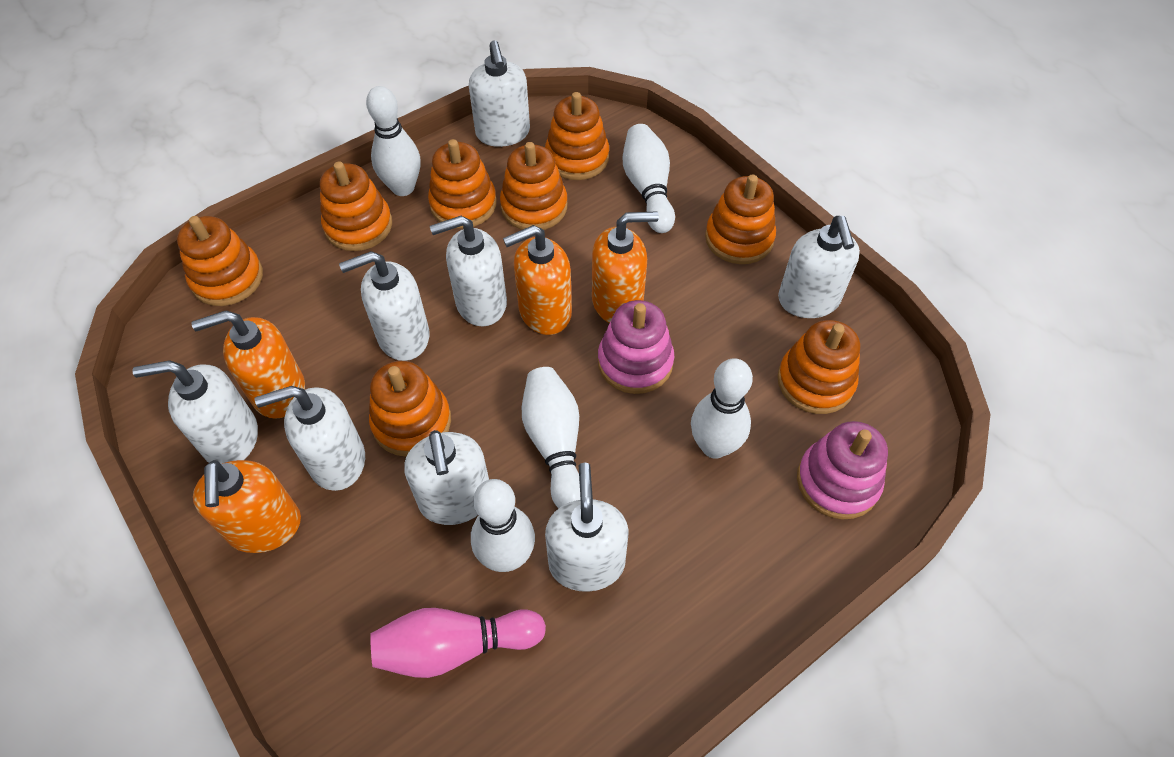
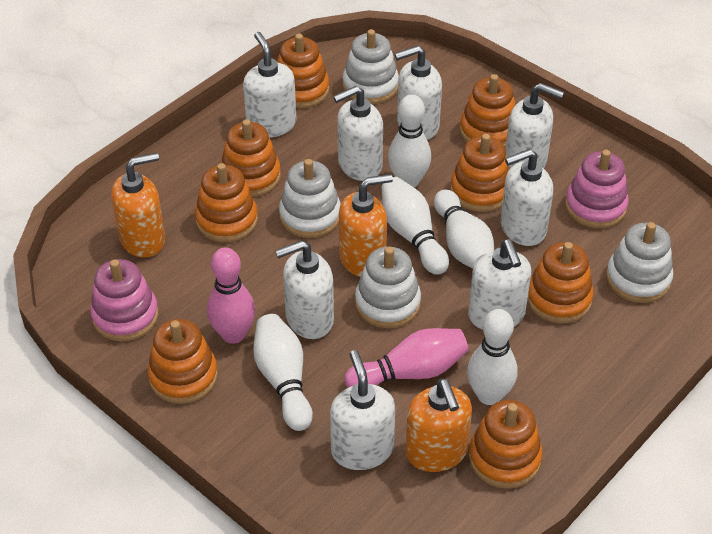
orange soap dispenser: 4 -> 3
pink bowling pin: 1 -> 2
white stacking toy: 0 -> 4

